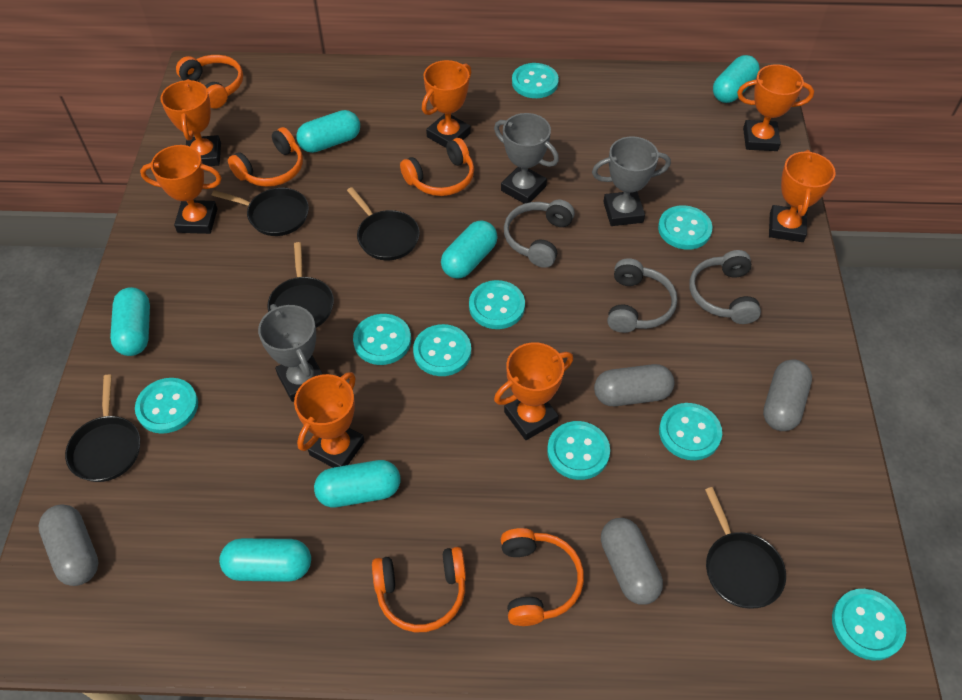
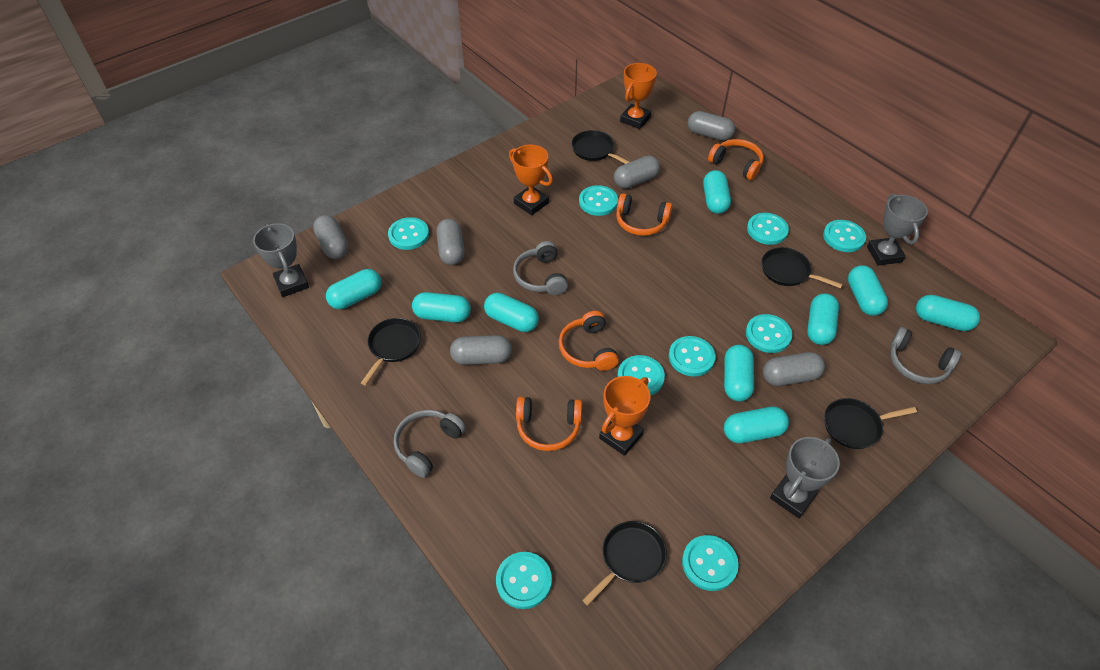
grey capsule: 4 -> 6
orange headphones: 5 -> 4
orange trophy: 7 -> 3
turquoise capsule: 6 -> 9

